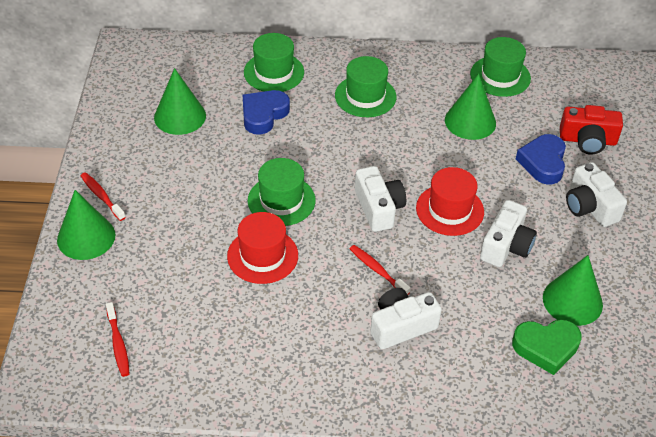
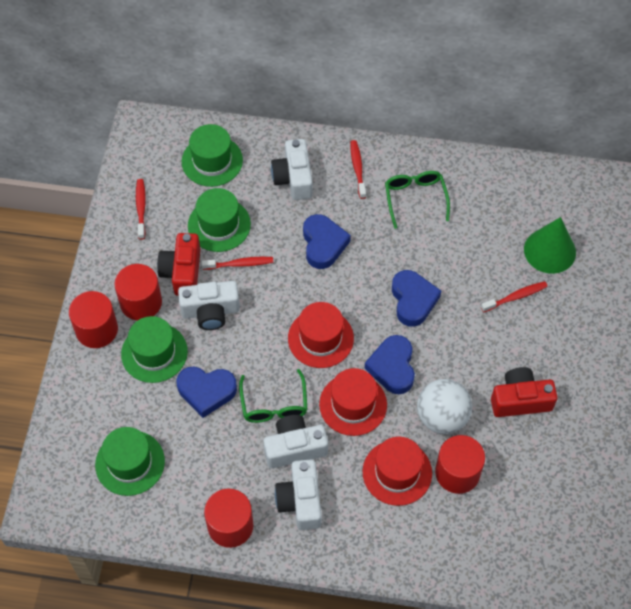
blue heart: 2 -> 4
green cone: 4 -> 1
green glasses: 0 -> 2
green heart: 1 -> 0
red camera: 1 -> 2
red cylinder: 0 -> 4
red hat: 2 -> 3
red toothbrush: 3 -> 4
white ball: 0 -> 1

